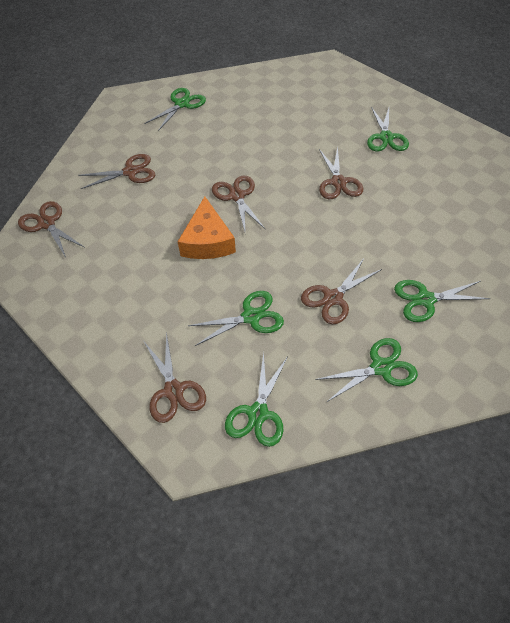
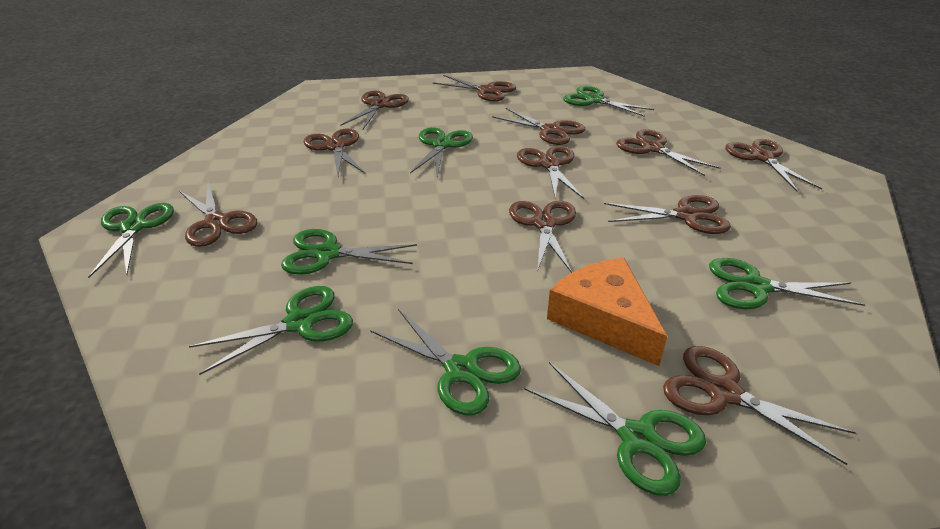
brown scissors: 6 -> 11
green scissors: 6 -> 8

